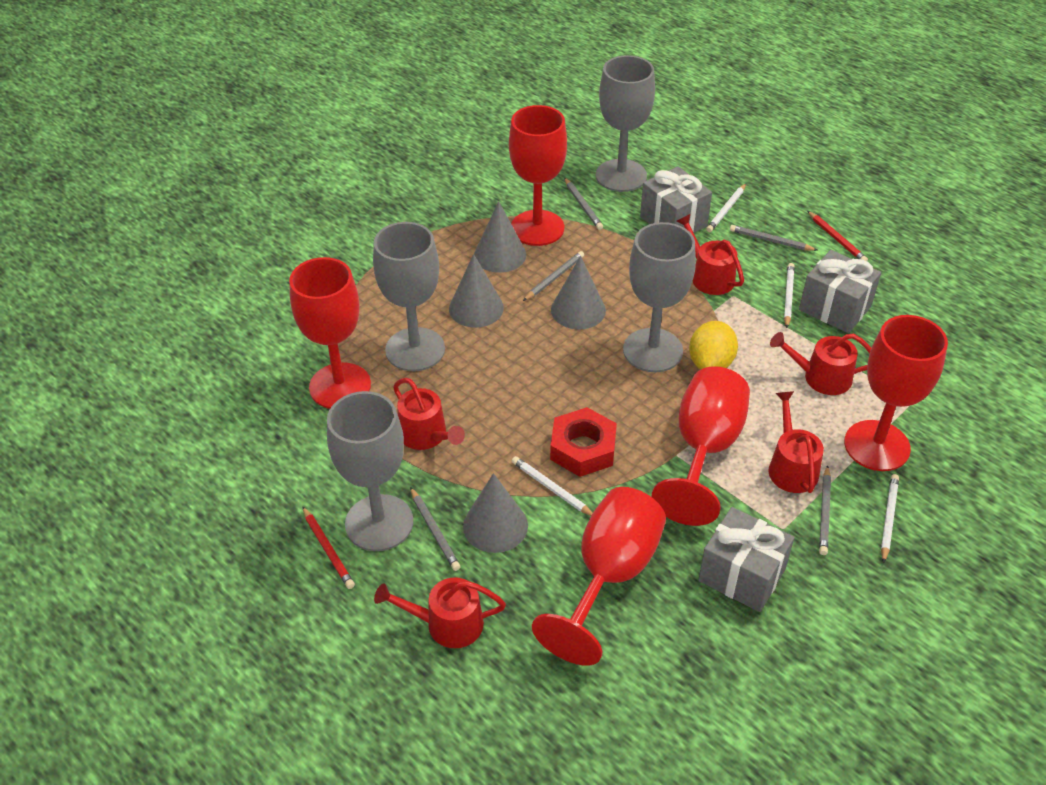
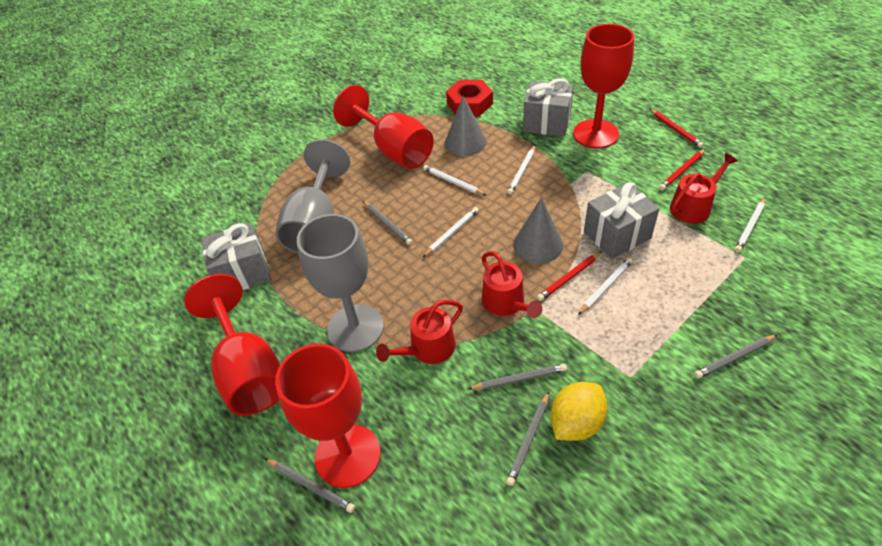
grey cone: 4 -> 2
grey goblet: 4 -> 2
red goblet: 5 -> 4
red pencil: 2 -> 3
red watering can: 5 -> 3
white pencil: 4 -> 5

